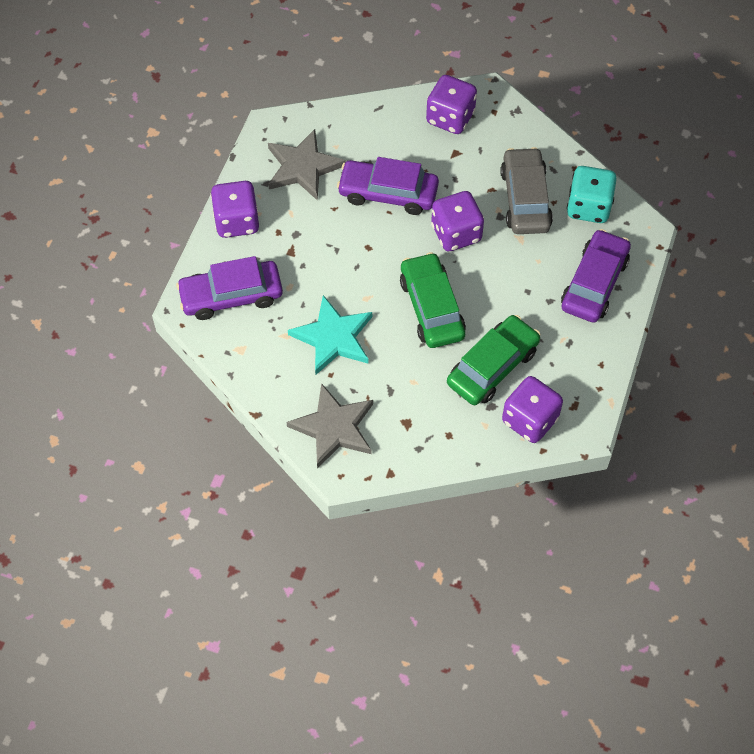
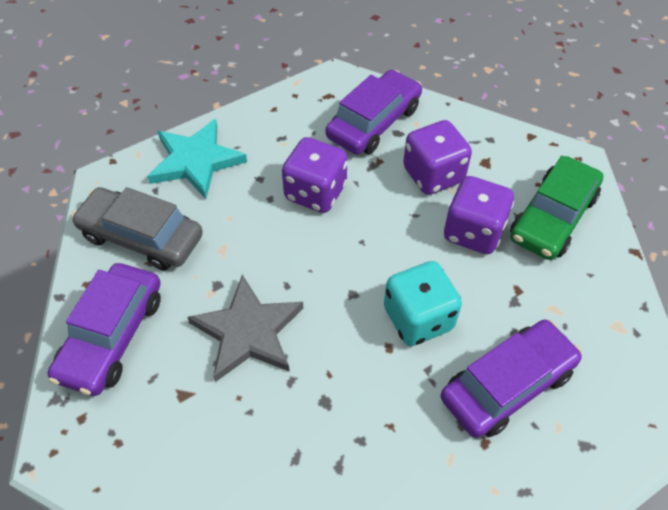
green car: 2 -> 1
grey star: 2 -> 1
purple dice: 4 -> 3

